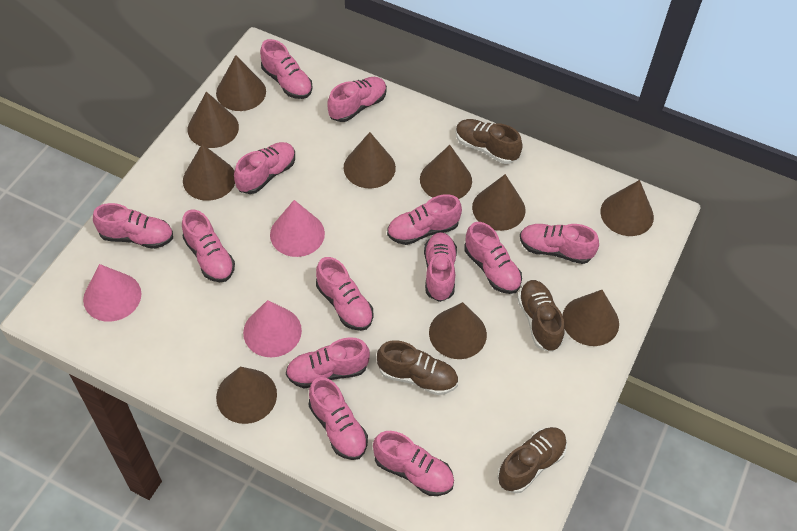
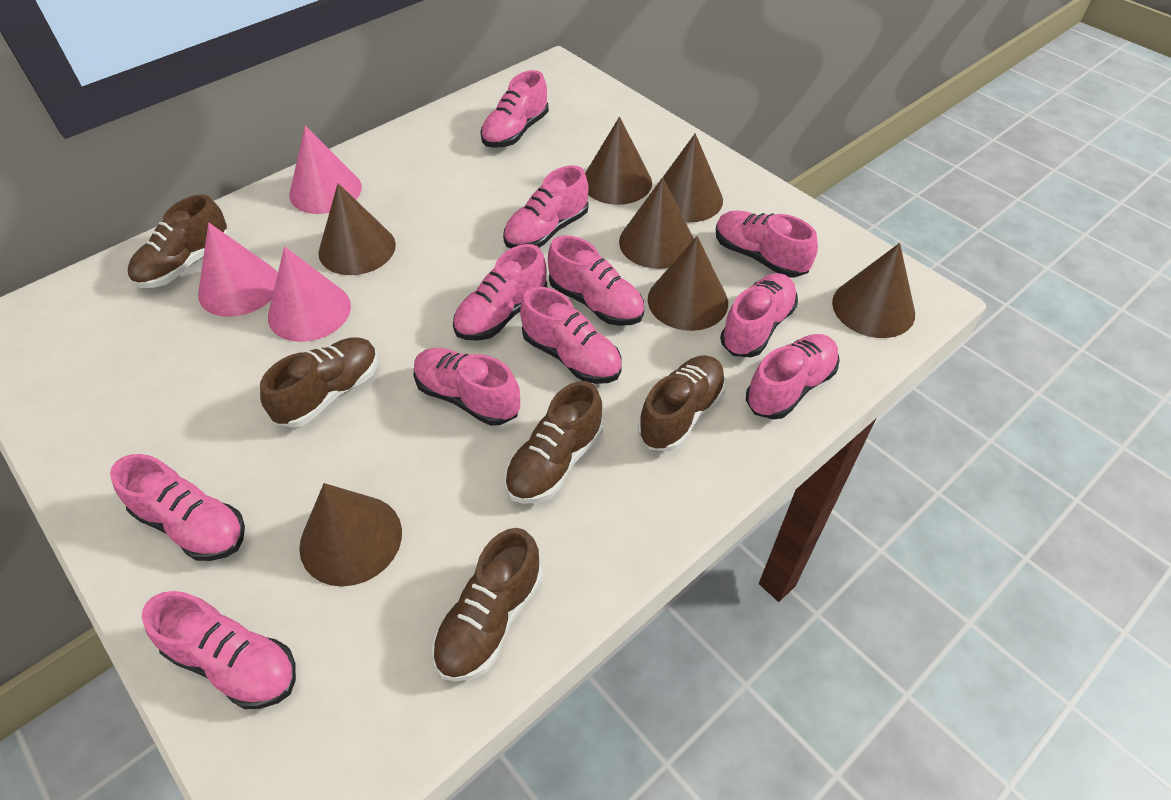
brown cone: 10 -> 7
brown shoe: 4 -> 5
pink shoe: 13 -> 11

